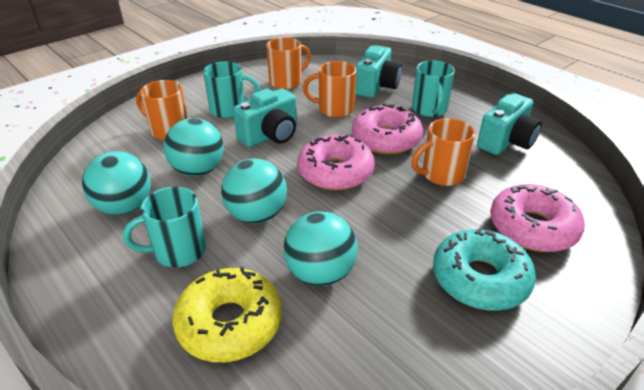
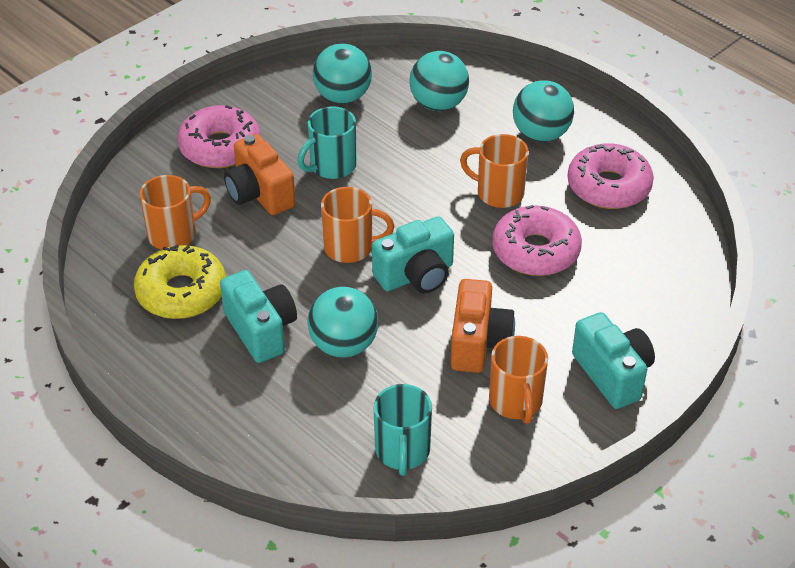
orange camera: 0 -> 2
turquoise donut: 1 -> 0
turquoise mug: 3 -> 2

